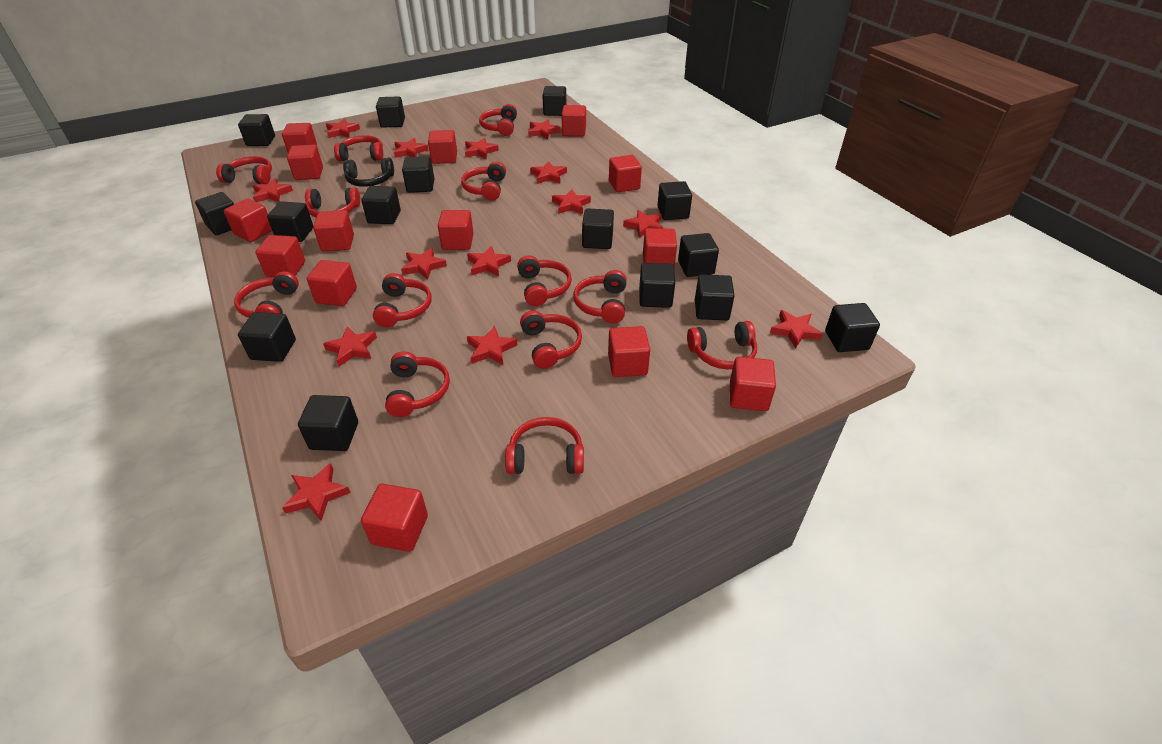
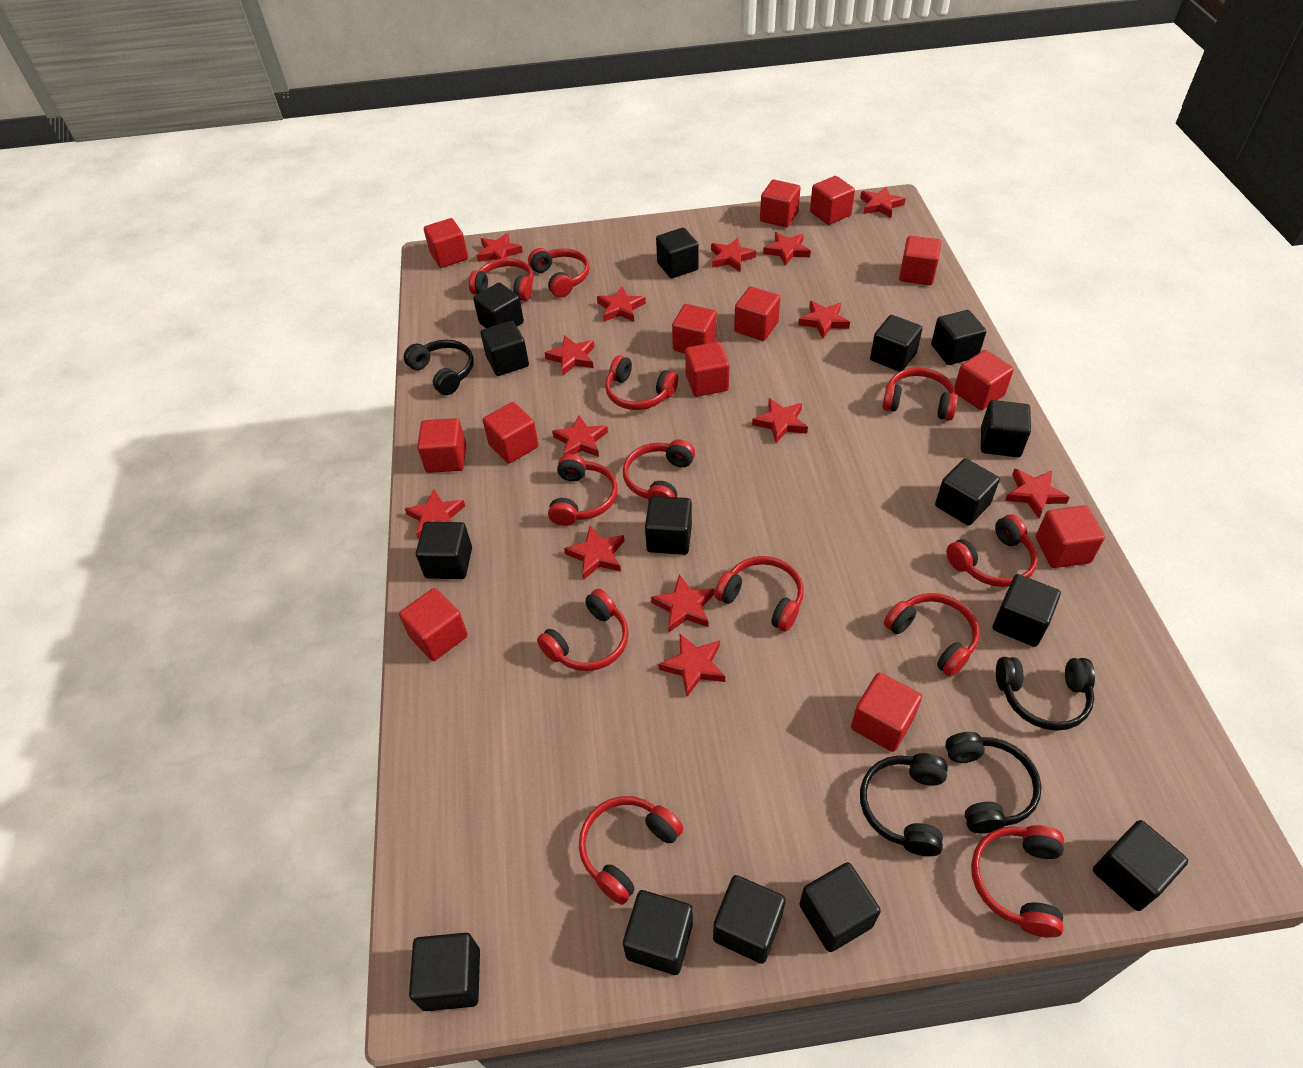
black headphones: 1 -> 4
red cube: 14 -> 13
red headphones: 13 -> 12

